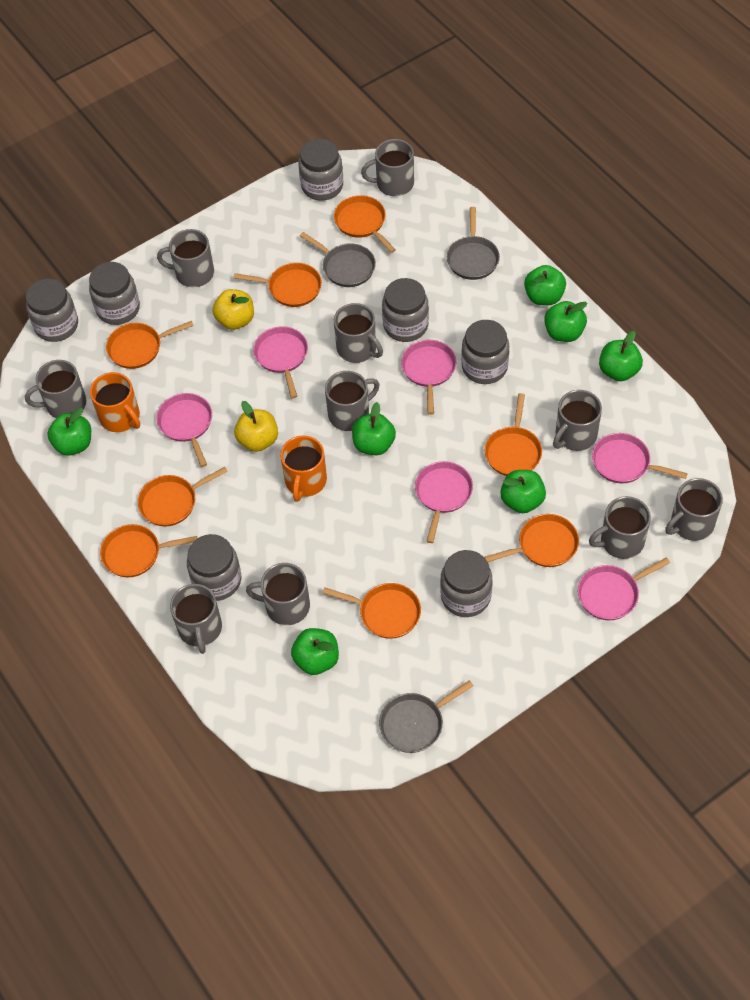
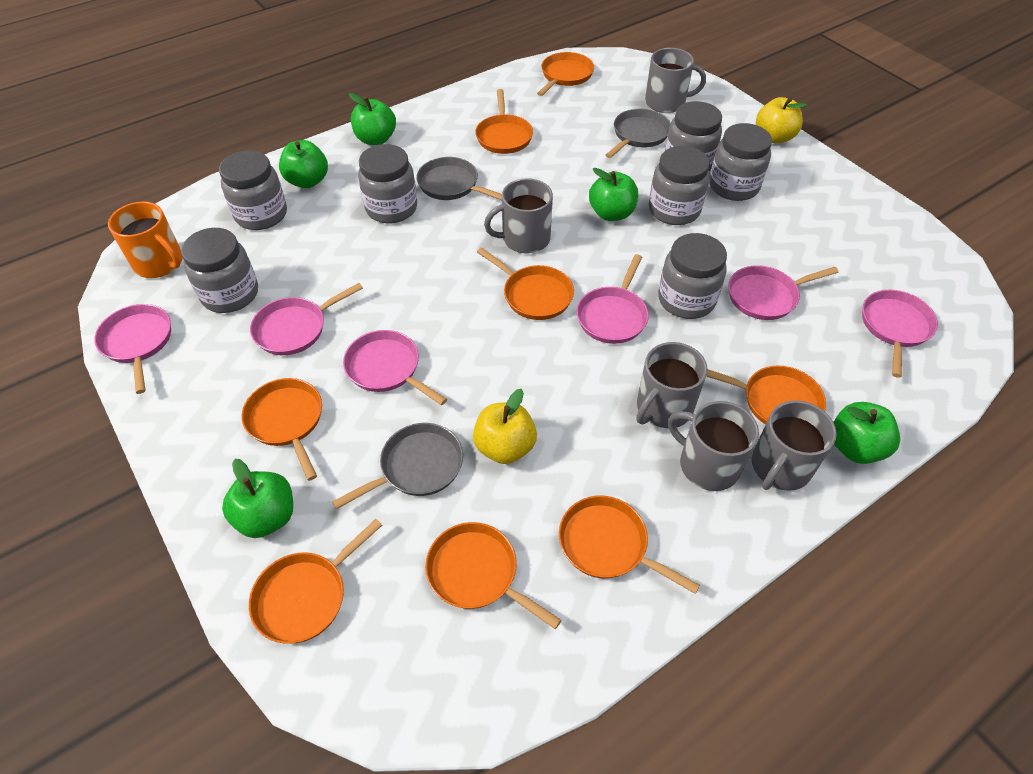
green apple: 7 -> 5
grey mug: 10 -> 5
orange mug: 2 -> 1

